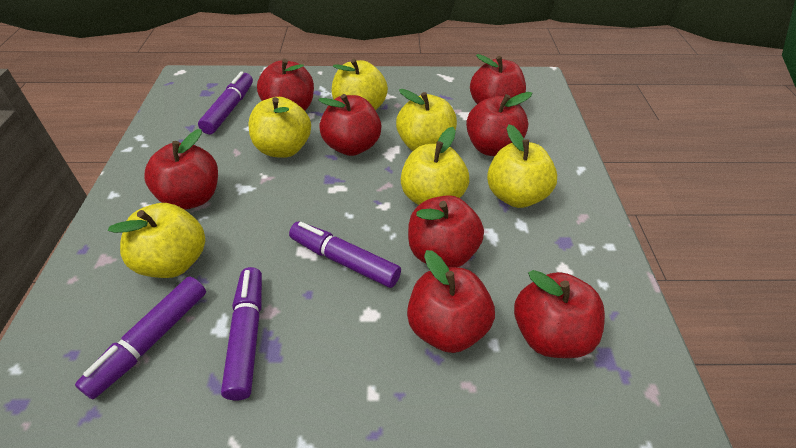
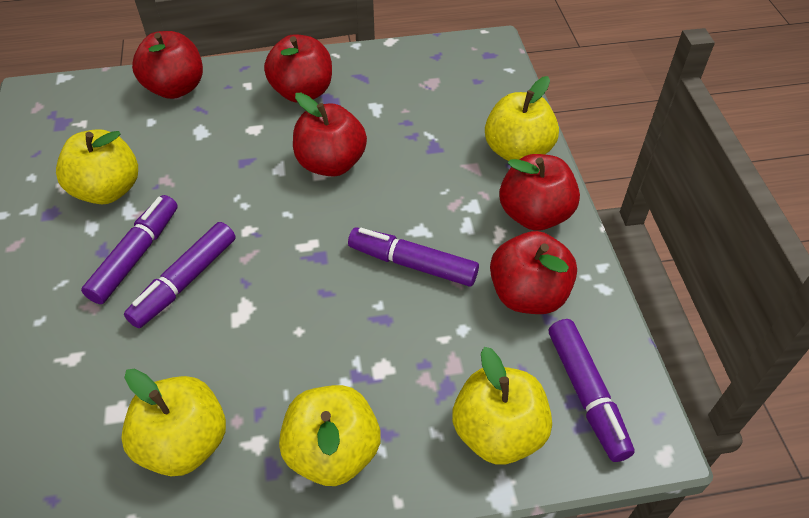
red apple: 8 -> 5
yellow apple: 6 -> 5

